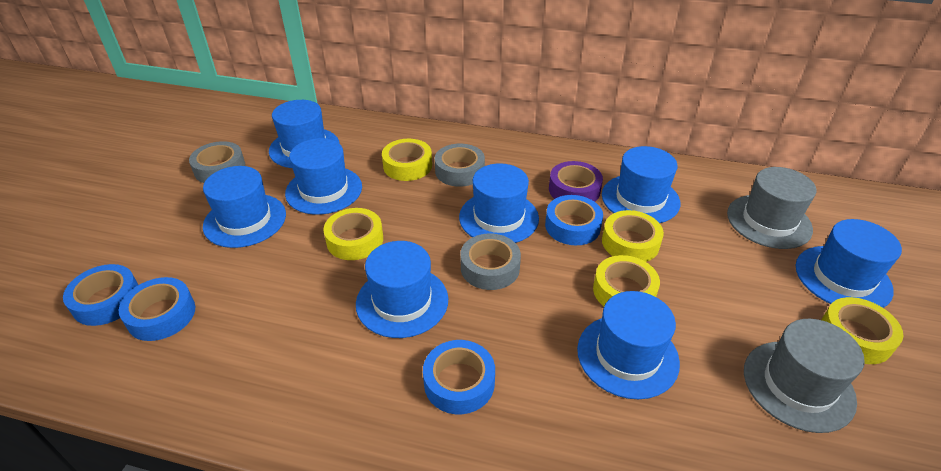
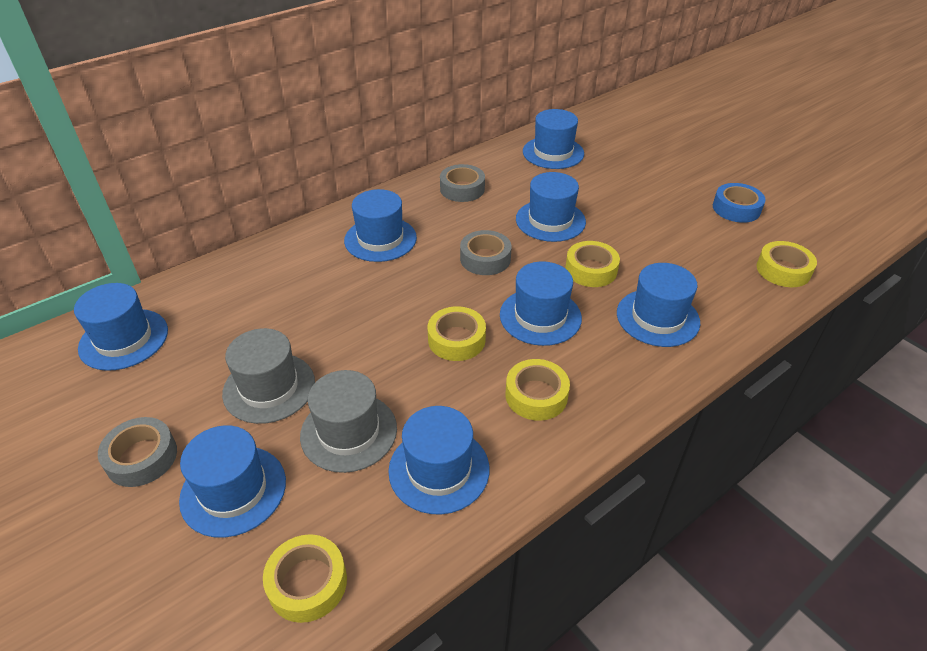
blue tape: 4 -> 1
purple tape: 1 -> 0

